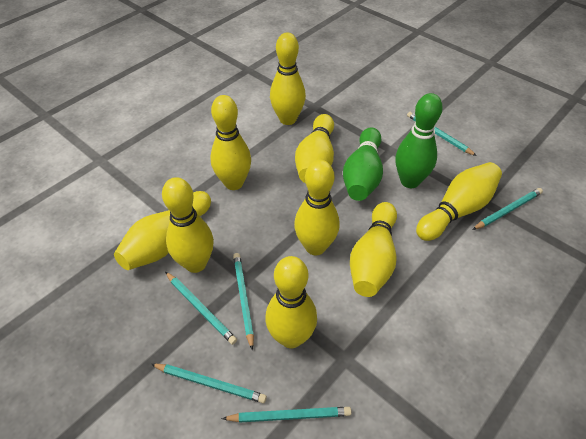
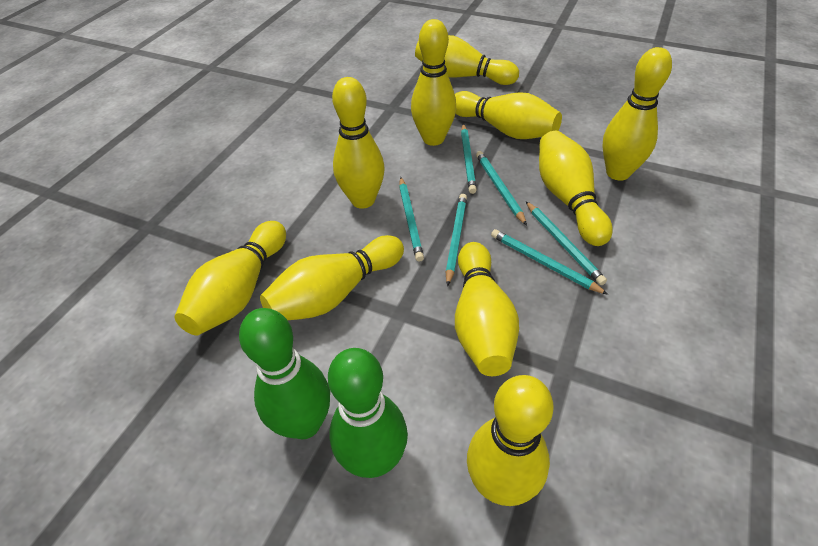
yellow bowling pin: 9 -> 10

